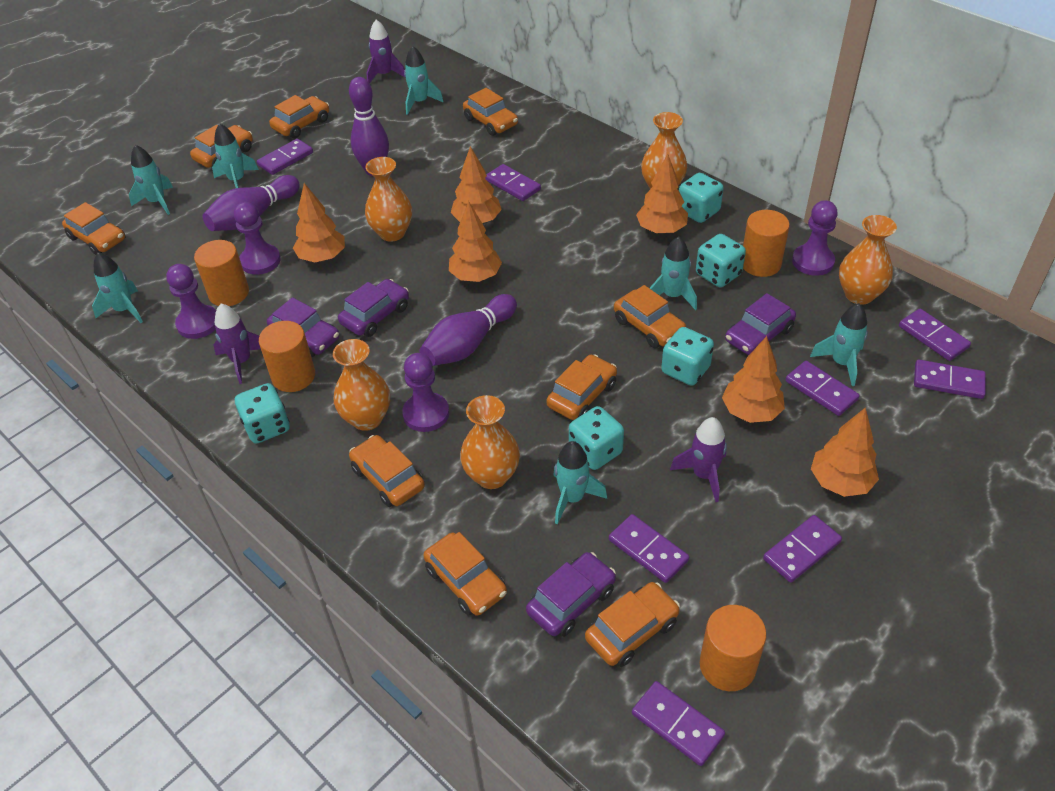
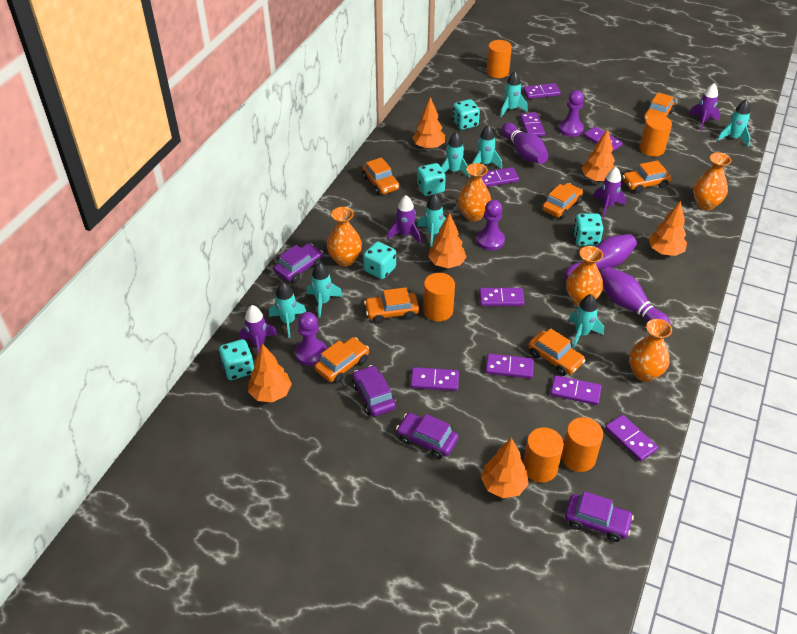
orange car: 9 -> 7
orange cylinder: 4 -> 5
purple domino: 8 -> 9
purple pawn: 4 -> 3
purple rocket: 3 -> 4
turquoise rocket: 7 -> 8

